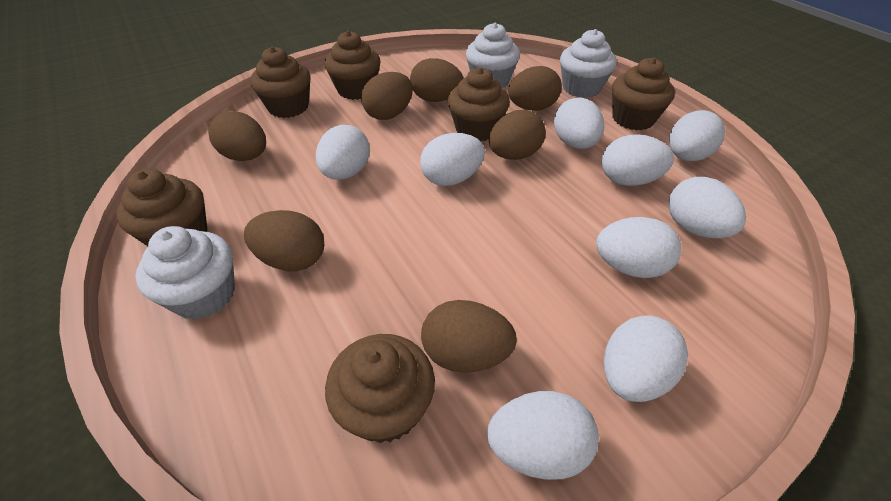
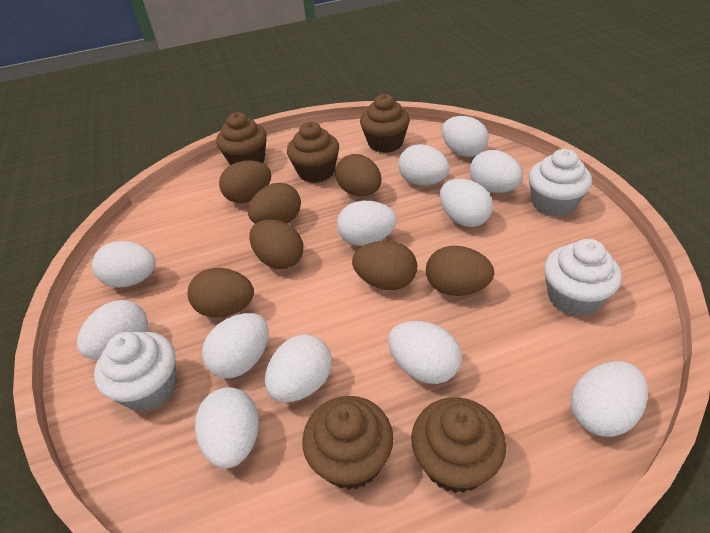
brown cupcake: 6 -> 5
white egg: 9 -> 12

